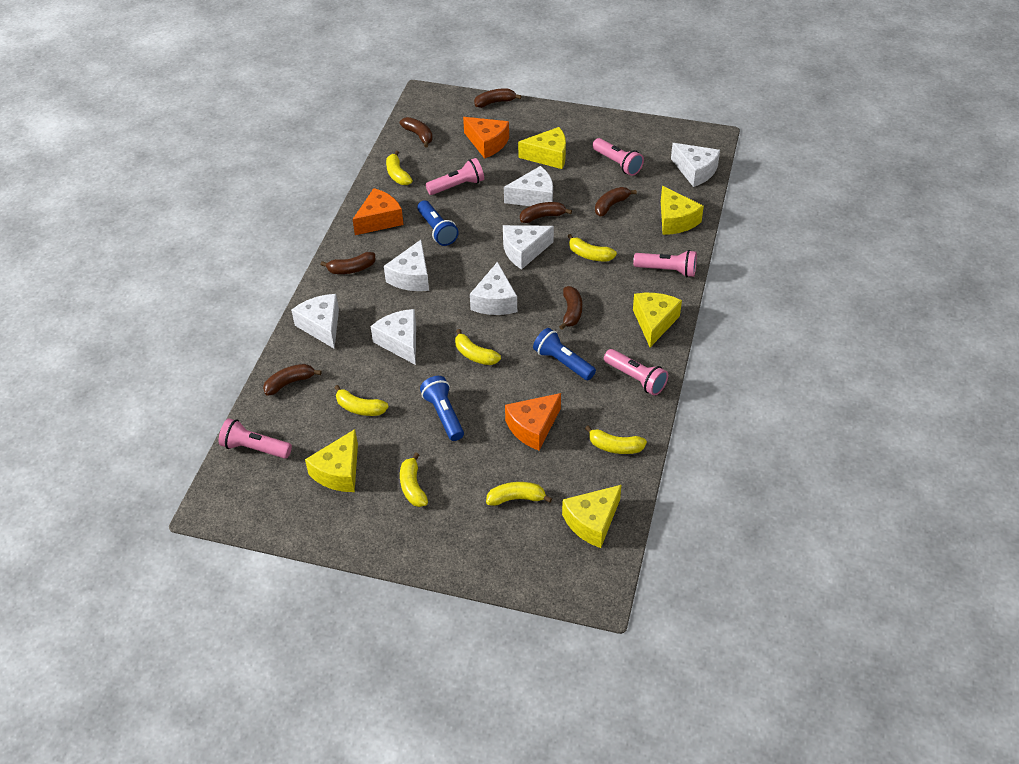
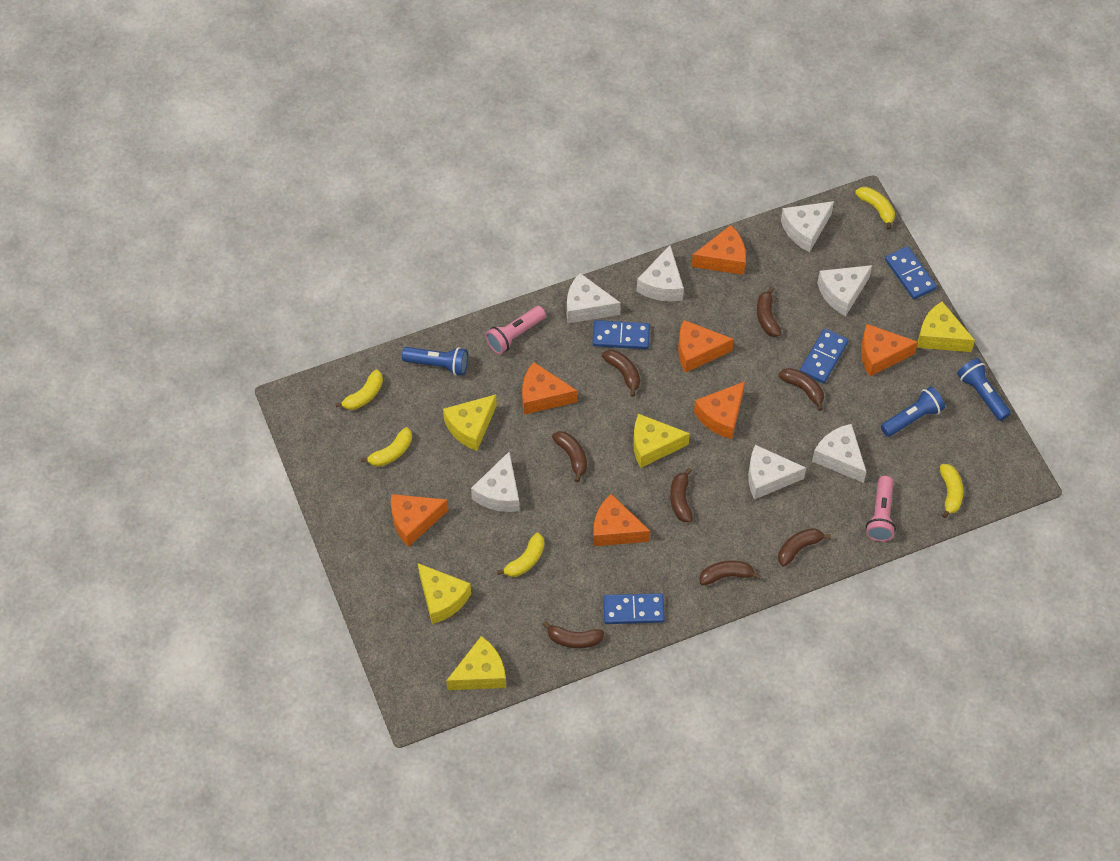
blue domino: 0 -> 4
brown banana: 7 -> 8
orange cheese: 3 -> 7
pink flashlight: 5 -> 2
yellow banana: 7 -> 5

